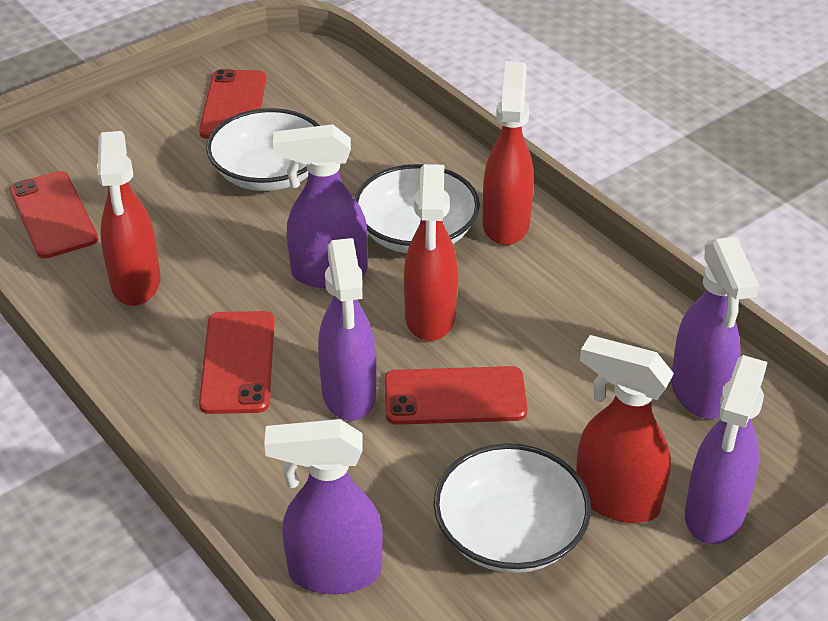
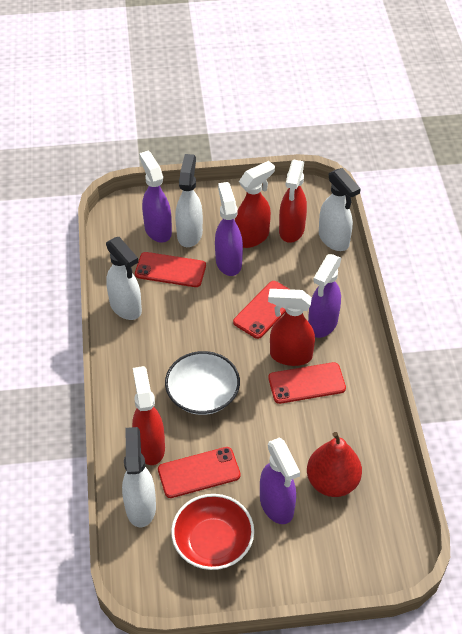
purple spray bottle: 5 -> 4
red bowl: 0 -> 1
red pear: 0 -> 1
white bowl: 3 -> 1
white spray bottle: 0 -> 4

